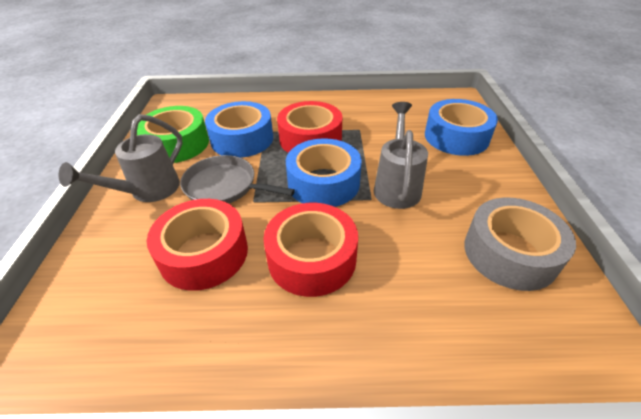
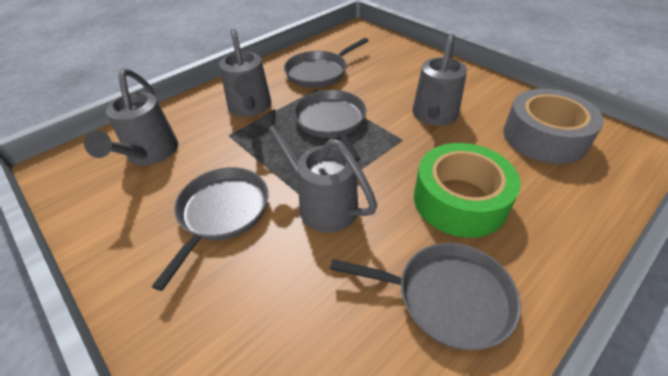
blue tape: 3 -> 0
grey pan: 1 -> 4
grey watering can: 2 -> 4
red tape: 3 -> 0

